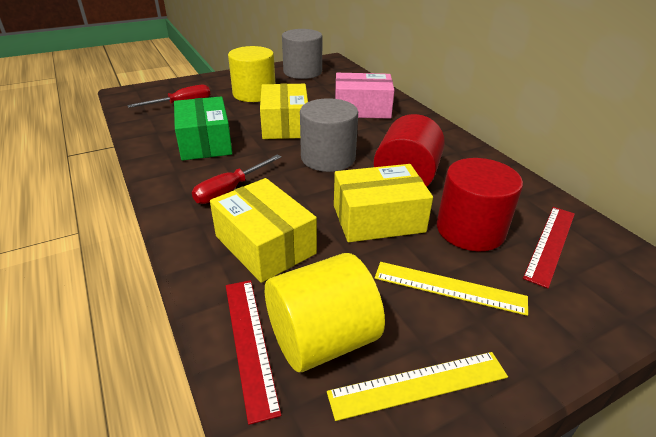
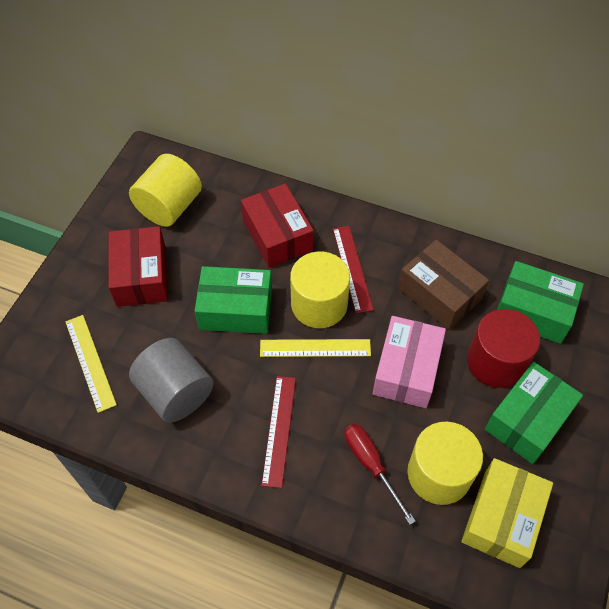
brown box: 0 -> 1
green box: 1 -> 3
grey cylinder: 2 -> 1
red box: 0 -> 2
red cylinder: 2 -> 1
red screwdriver: 2 -> 1
yellow box: 3 -> 1
yellow cylinder: 2 -> 3

